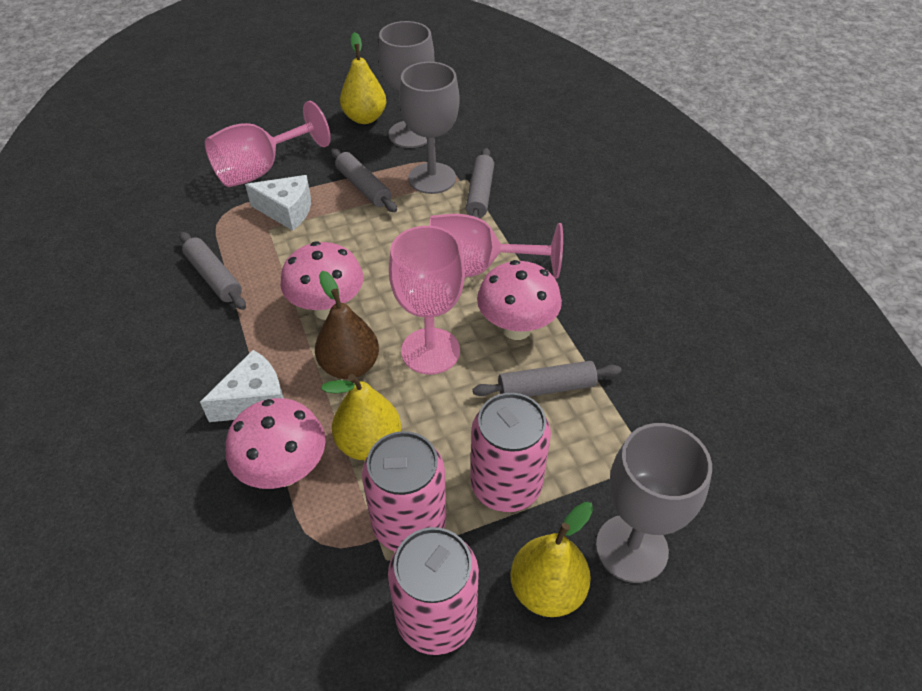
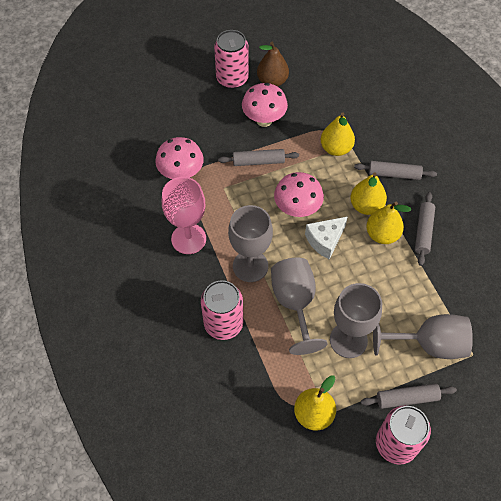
grey goblet: 3 -> 4
pink goblet: 3 -> 1
white cheese: 2 -> 1
yellow pear: 3 -> 4

